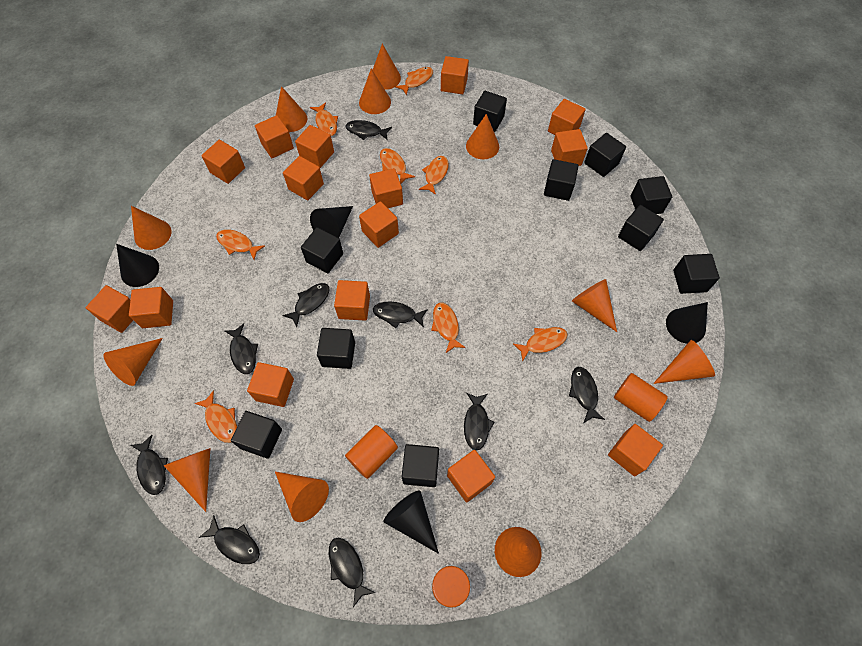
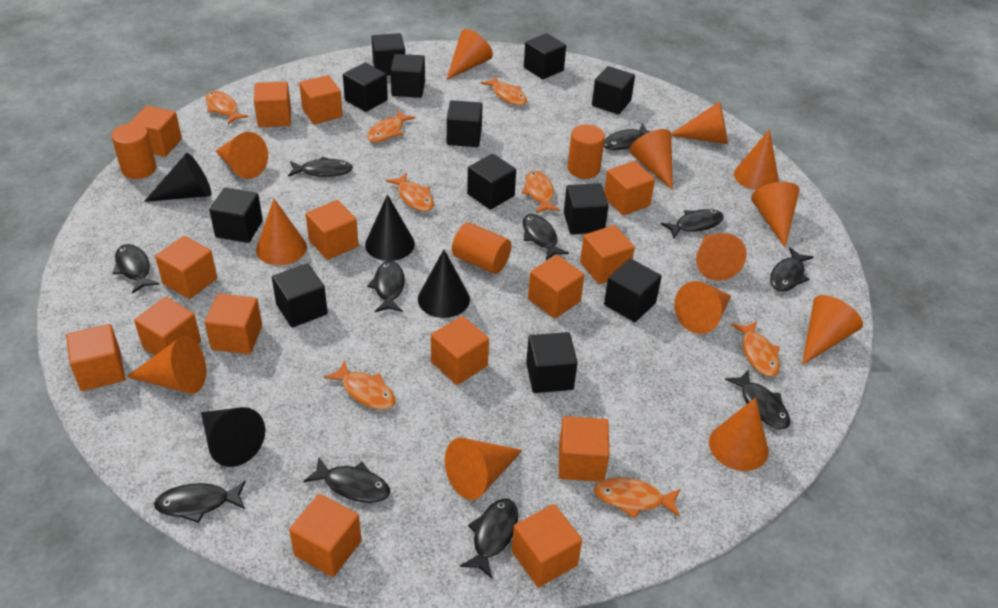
black cube: 10 -> 12
black fish: 9 -> 11
orange cone: 11 -> 13

